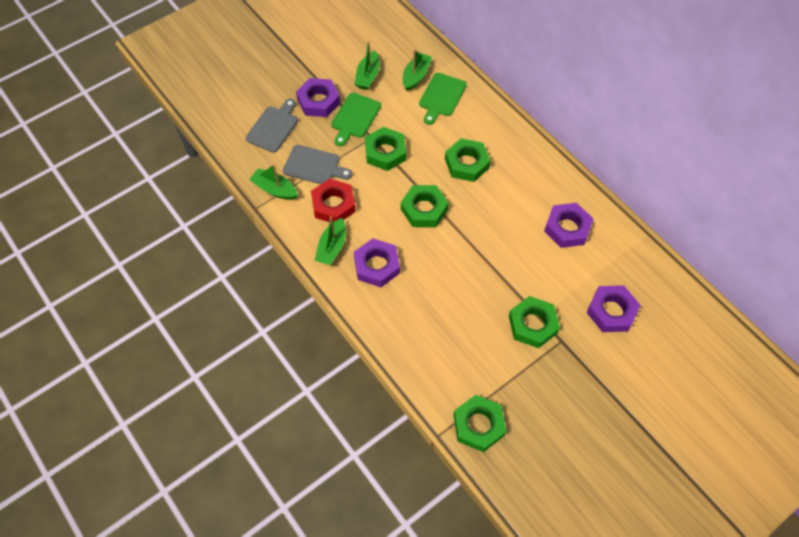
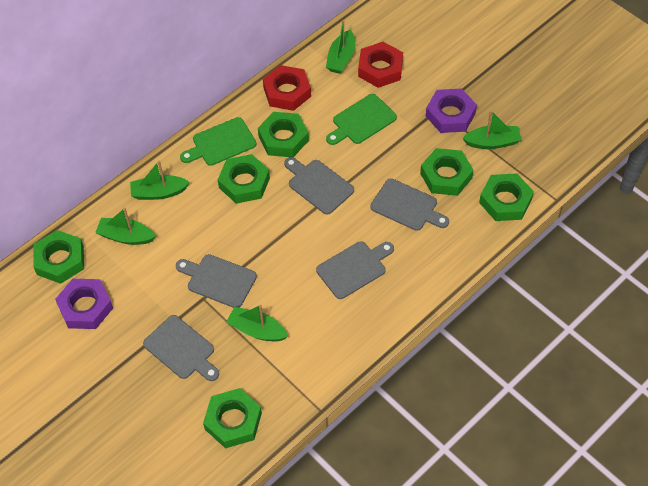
green boat: 4 -> 5
green nut: 5 -> 6
grey cutting board: 2 -> 5
purple nut: 4 -> 2
red nut: 1 -> 2

